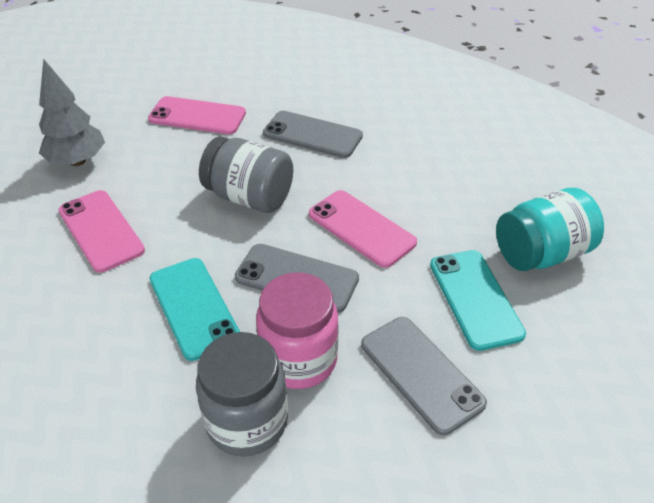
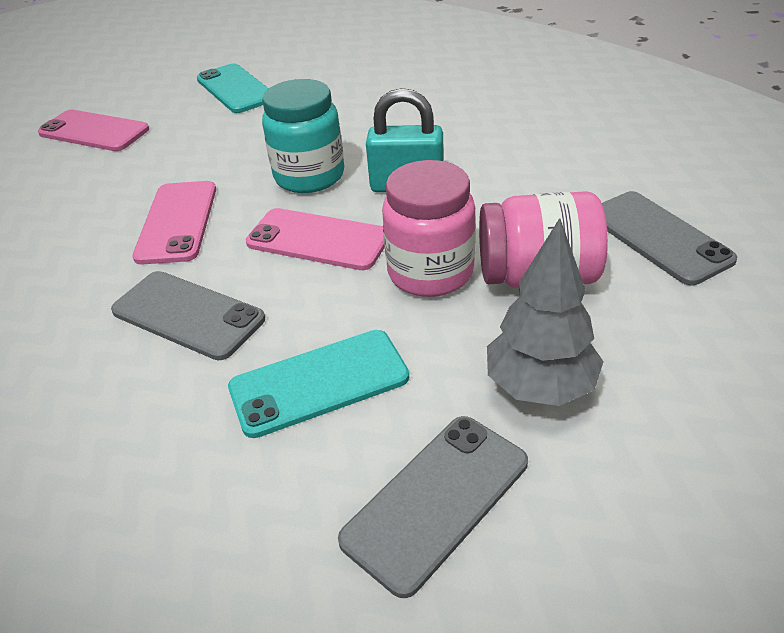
grey jar: 2 -> 0
pink jar: 1 -> 2
turquoise padlock: 0 -> 1

